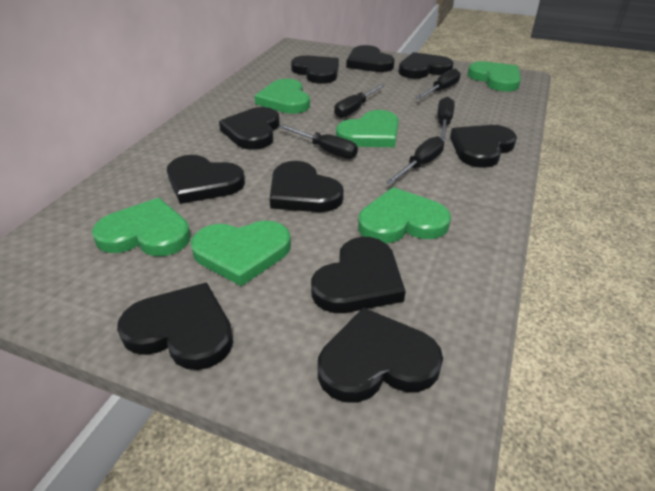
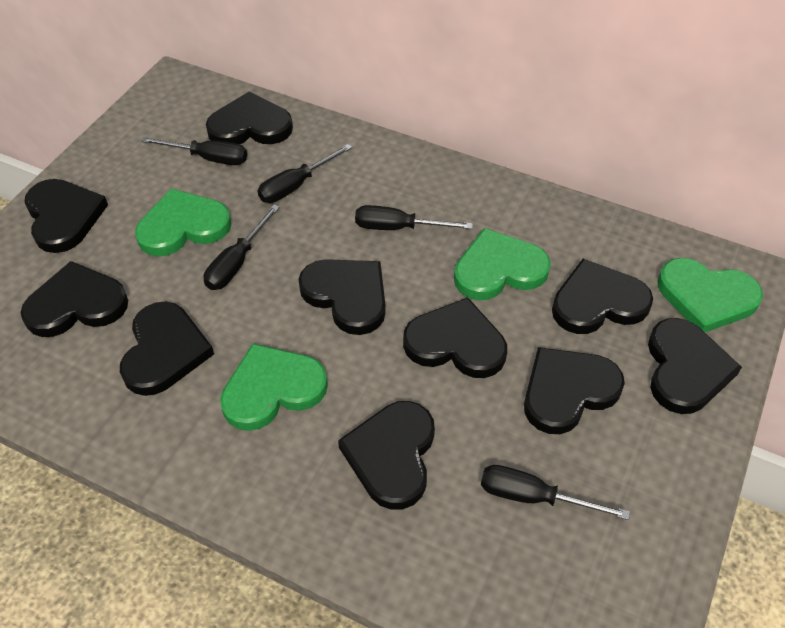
green heart: 6 -> 4

